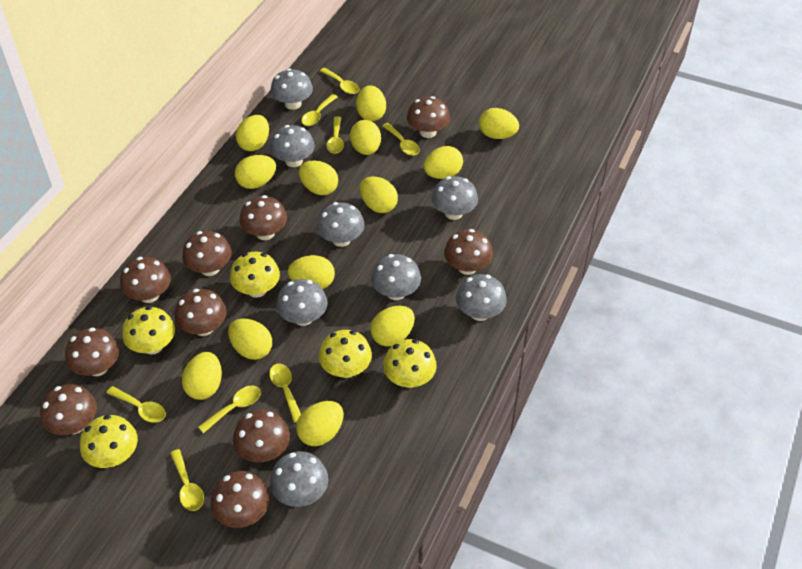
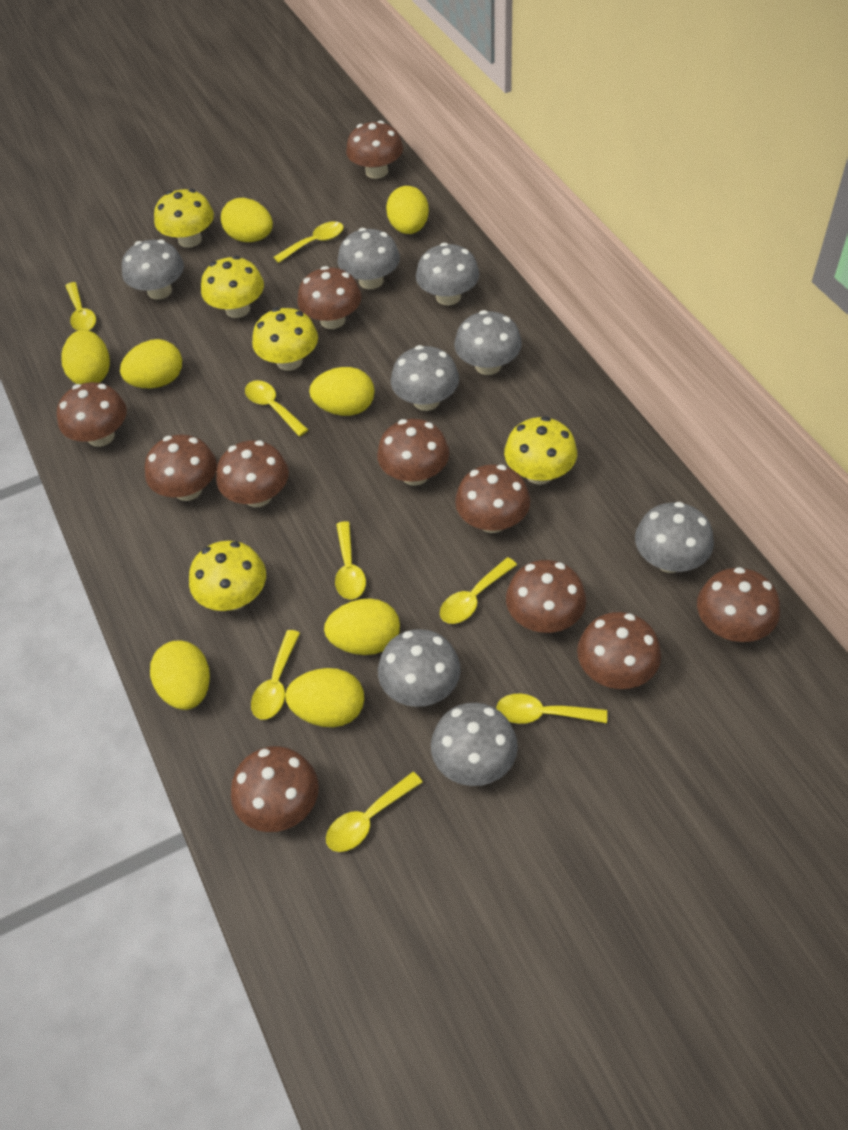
brown mushroom: 10 -> 11
yellow egg: 13 -> 8

